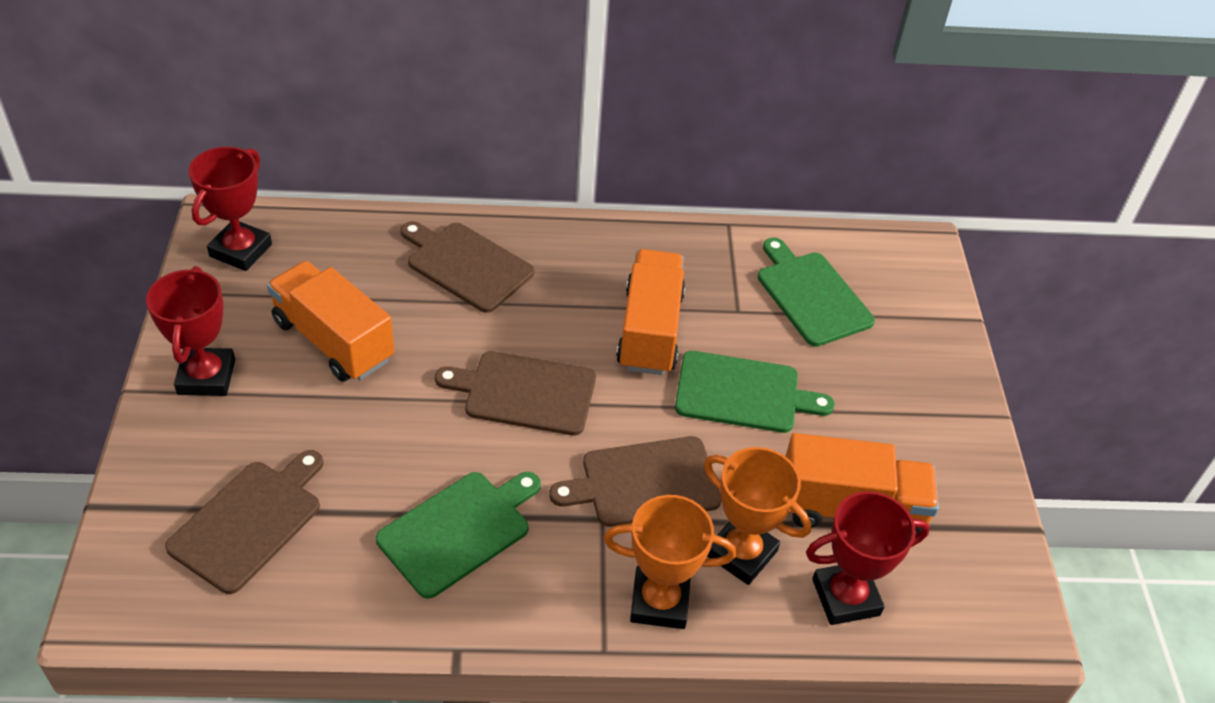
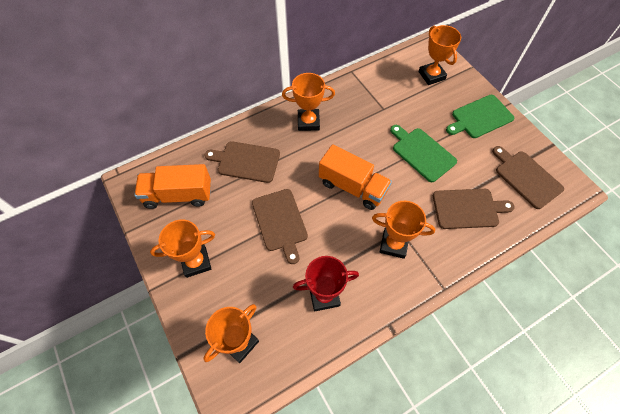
green cutting board: 3 -> 2
orange trophy: 2 -> 5
orange truck: 3 -> 2
red trophy: 3 -> 1

